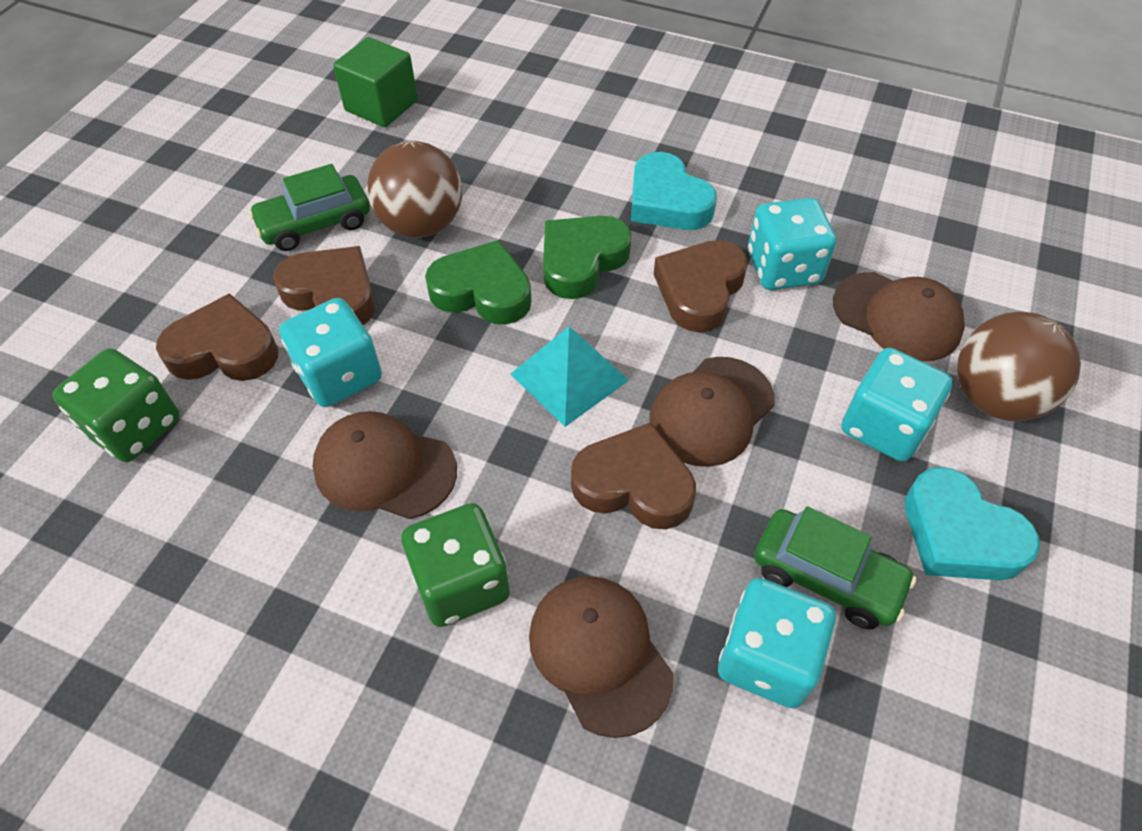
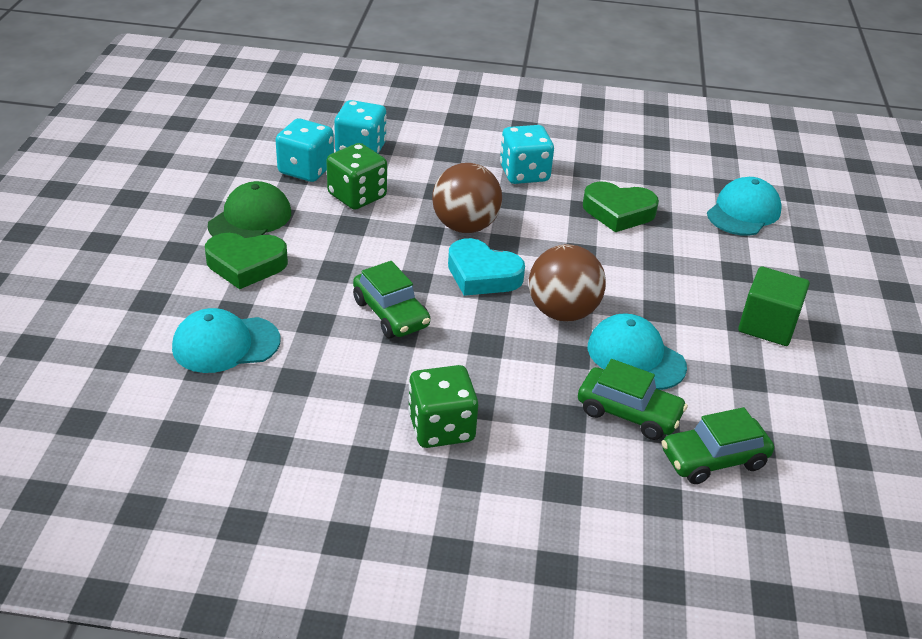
brown cap: 4 -> 0
brown heart: 4 -> 0
green cap: 0 -> 1
green car: 2 -> 3
turquoise cap: 0 -> 3
turquoise dice: 4 -> 3
turquoise heart: 2 -> 1
turquoise pyramid: 1 -> 0

